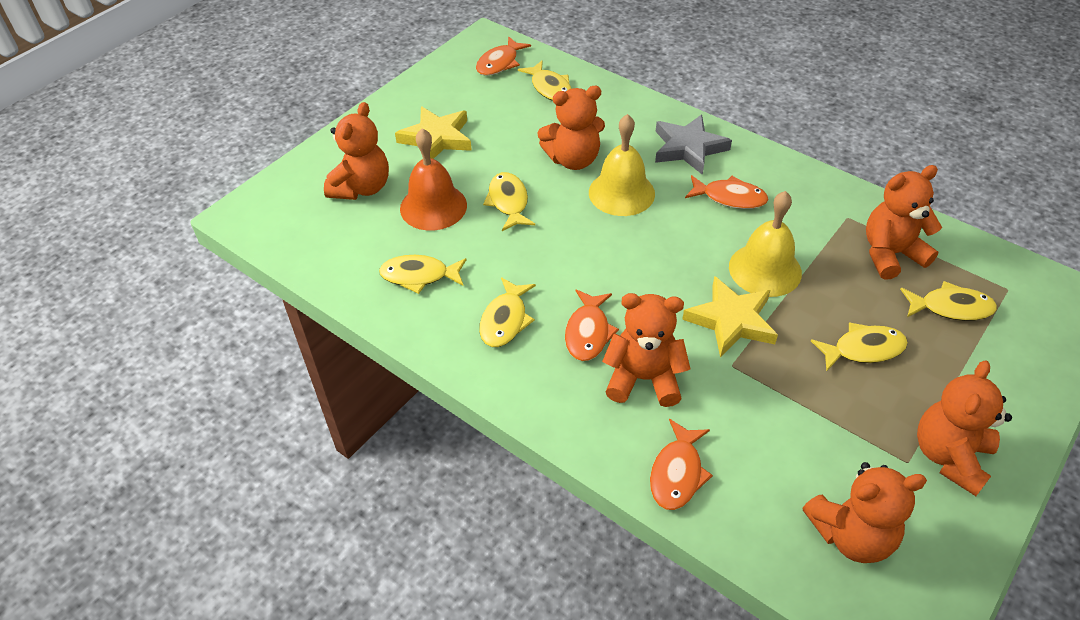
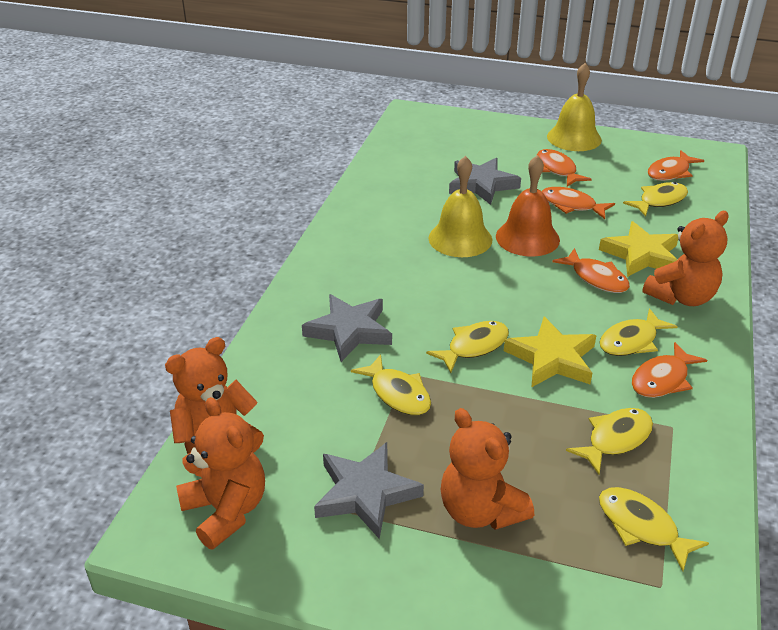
grey star: 1 -> 3
orange fish: 4 -> 5
orange teddy bear: 6 -> 4

